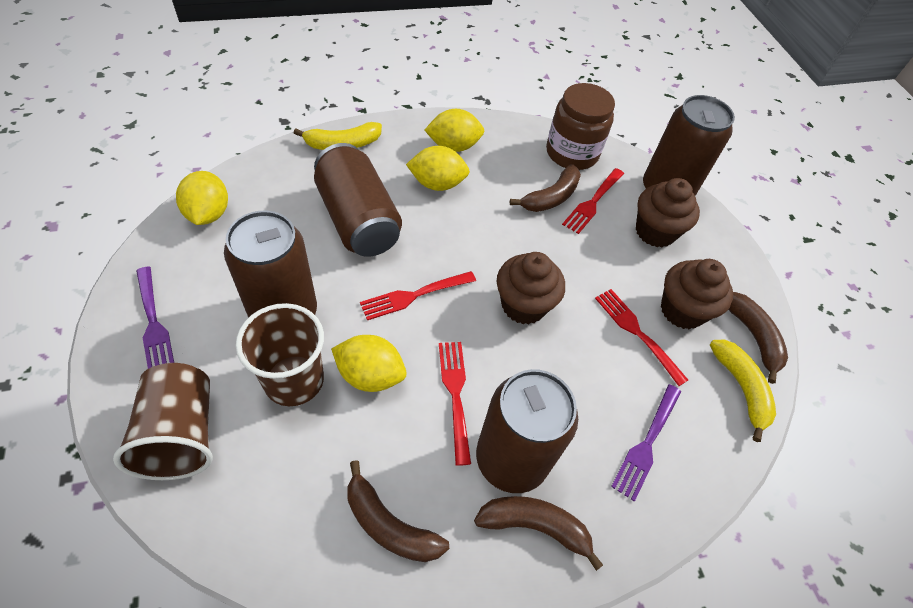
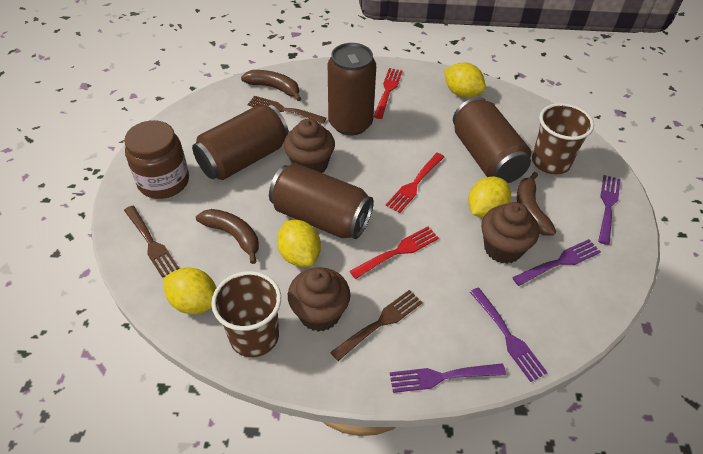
brown banana: 4 -> 3
brown fork: 0 -> 3
purple fork: 2 -> 4
red fork: 4 -> 3
yellow banana: 2 -> 0

